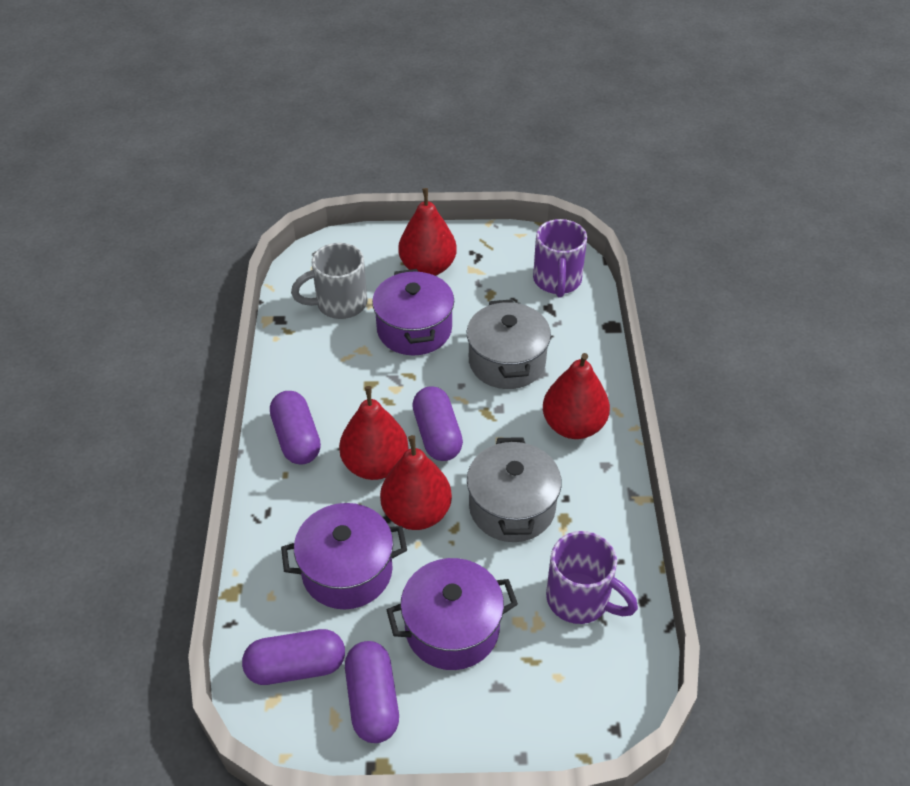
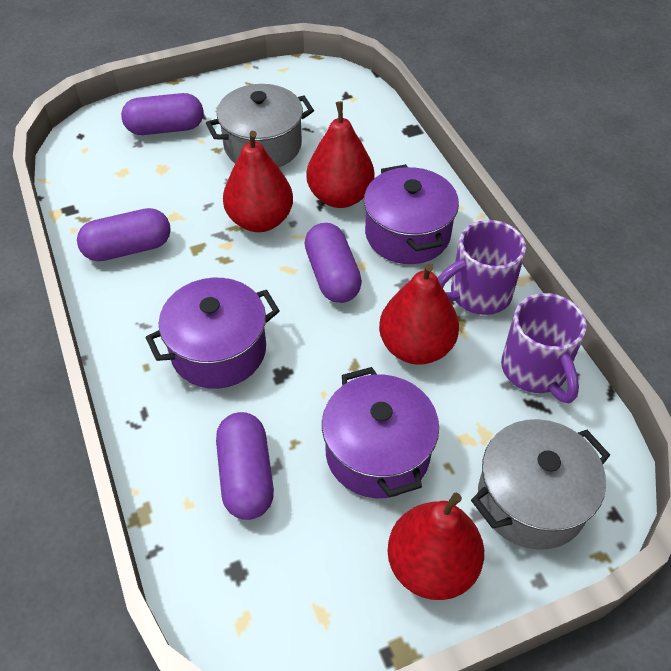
grey mug: 1 -> 0

